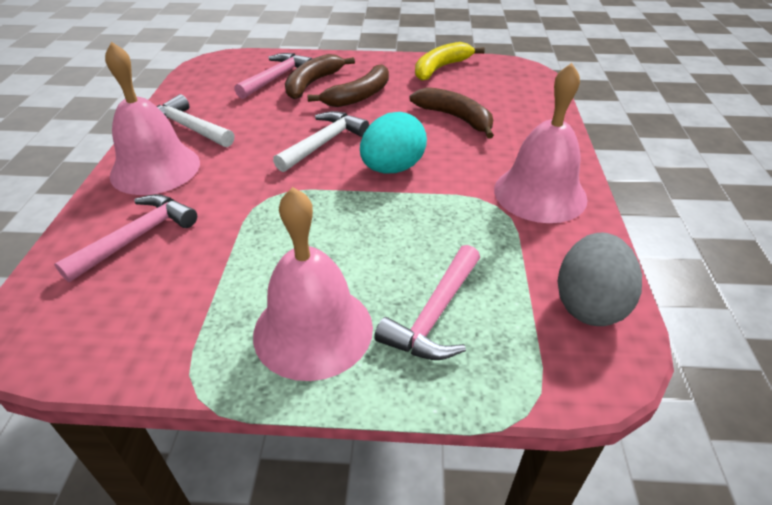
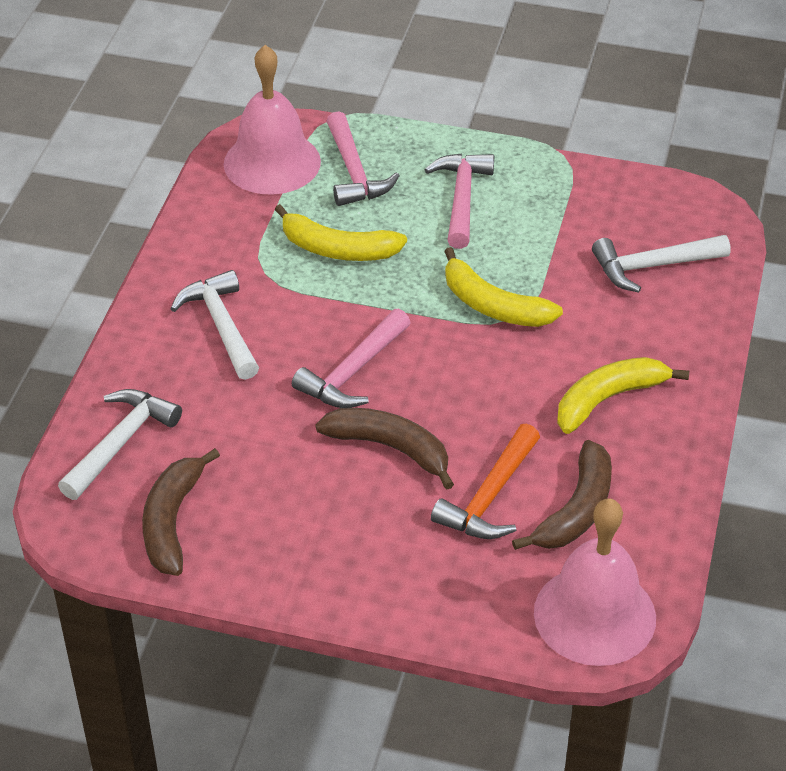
grey egg: 1 -> 0
orange hammer: 0 -> 1
pink bell: 3 -> 2
turquoise egg: 1 -> 0
white hammer: 2 -> 3
yellow banana: 1 -> 3

